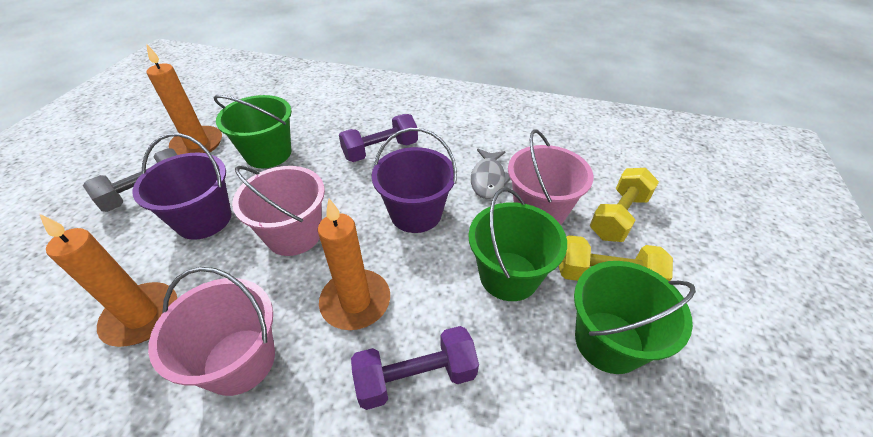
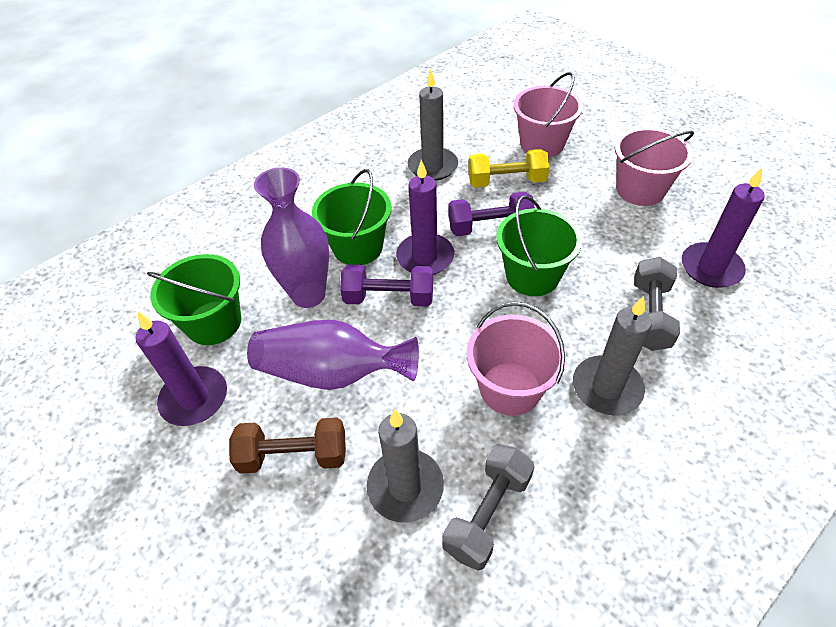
brown dumbbell: 0 -> 1
grey candle: 0 -> 3
grey dumbbell: 1 -> 2
grey fish: 1 -> 0
orange candle: 3 -> 0
purple bucket: 2 -> 0
purple candle: 0 -> 3
purple vase: 0 -> 2
yellow dumbbell: 2 -> 1

